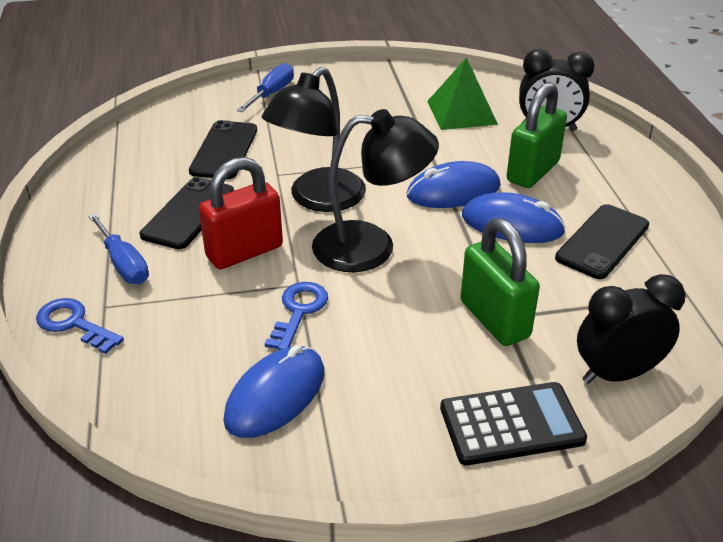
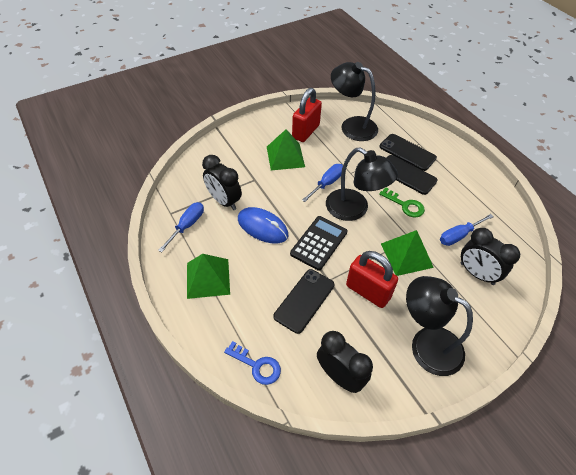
black clock: 2 -> 3
black lamp: 2 -> 3
blue key: 2 -> 1
blue mouse: 3 -> 1
blue screwdriver: 2 -> 3
green key: 0 -> 1
green padlock: 2 -> 0
green pyramid: 1 -> 3
red padlock: 1 -> 2

